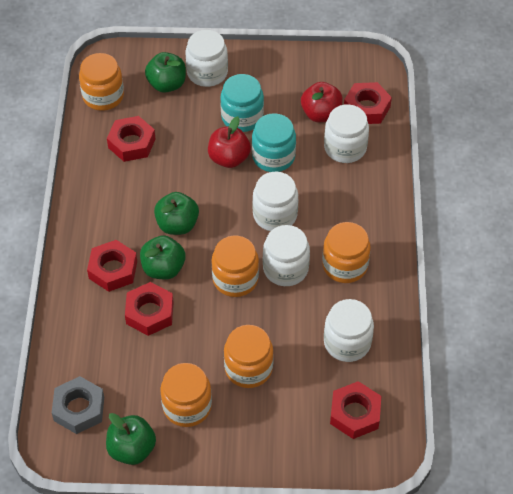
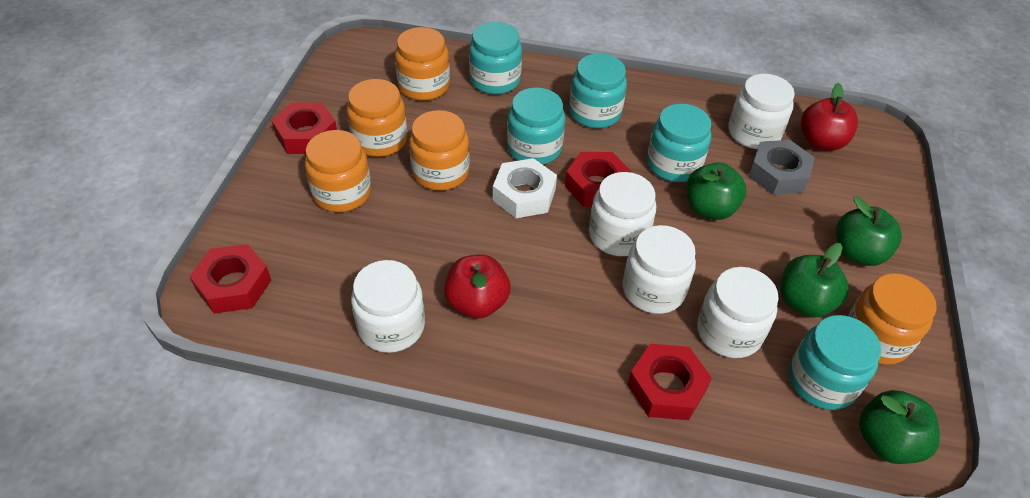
red nut: 5 -> 4
turquoise jar: 2 -> 5
white nut: 0 -> 1

